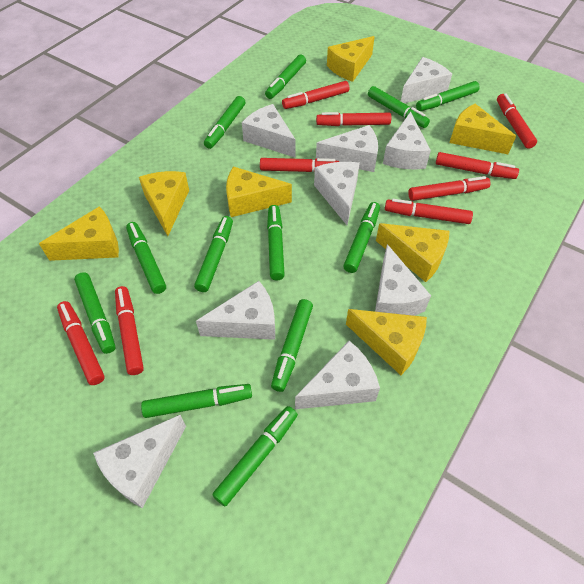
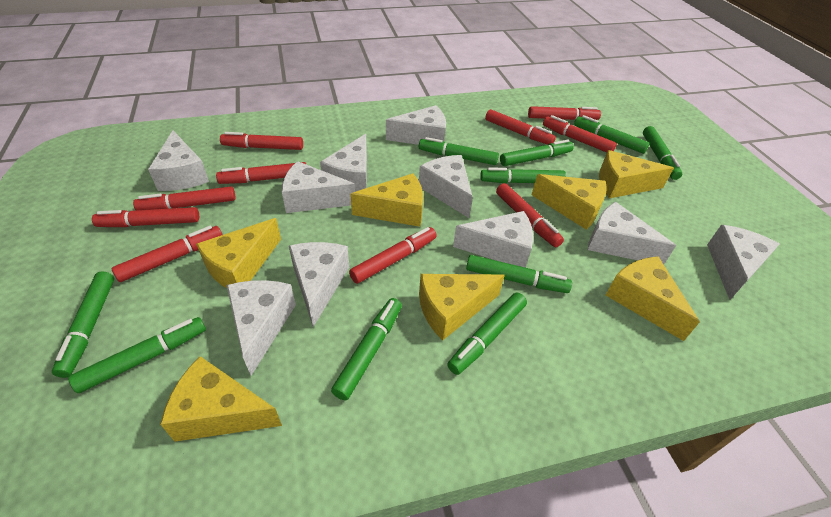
green marker: 12 -> 10
red marker: 9 -> 10
white cheese: 9 -> 10

